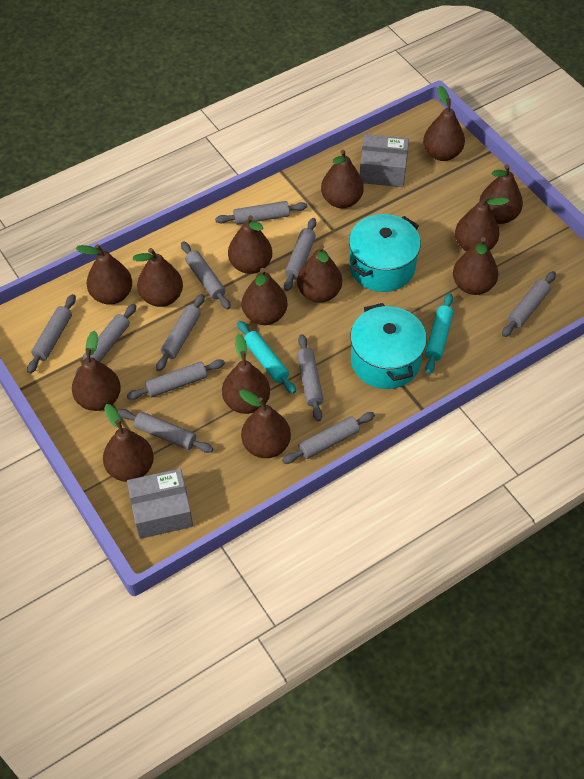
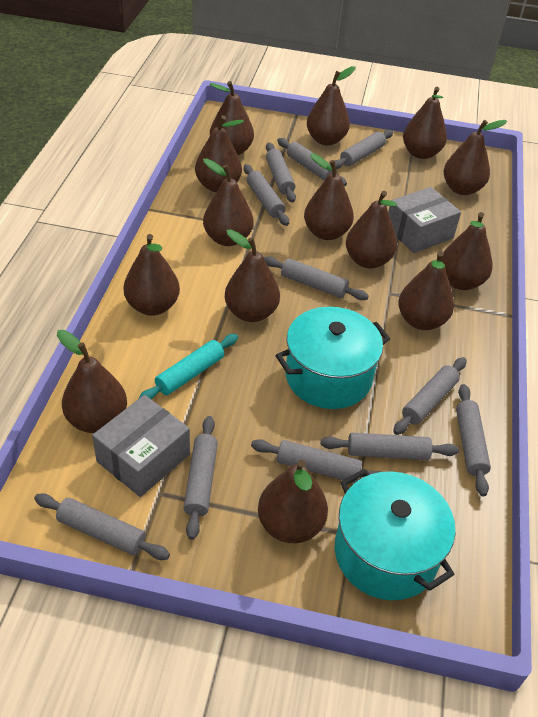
turquoise rolling pin: 2 -> 1

